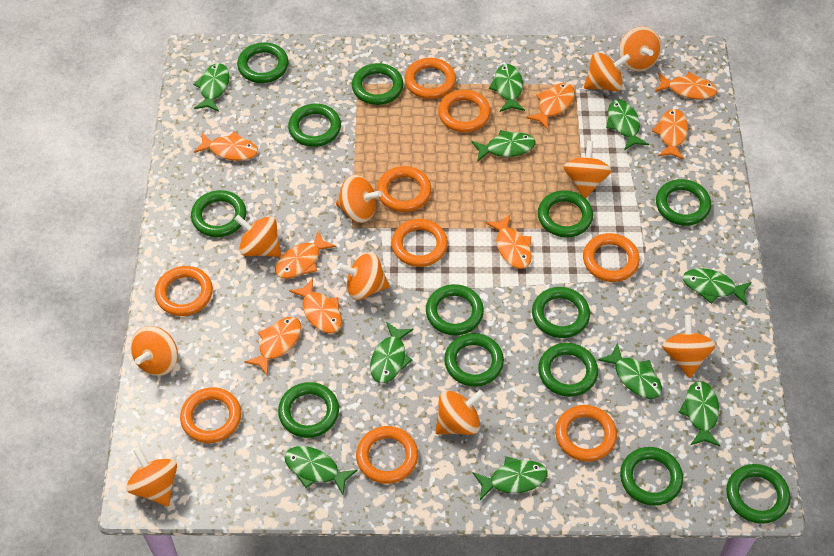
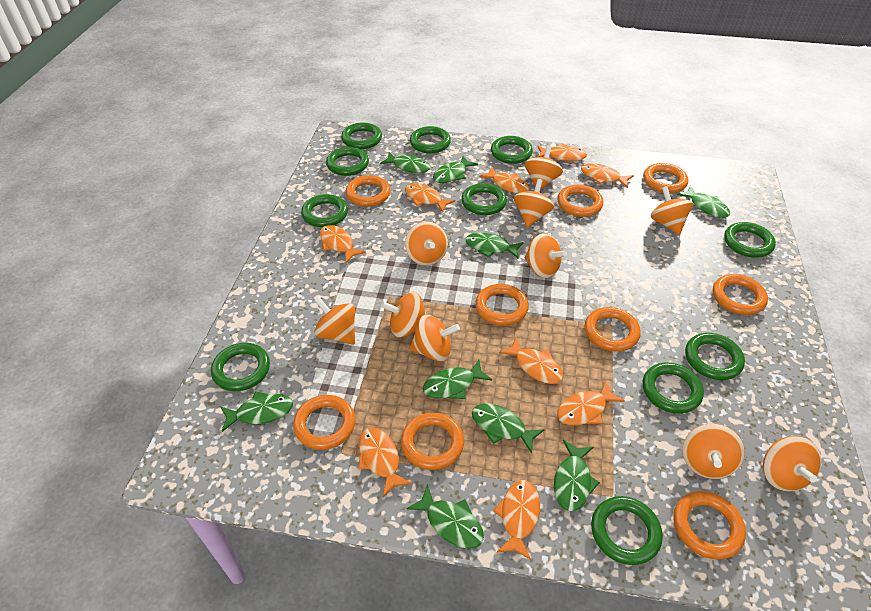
green fish: 10 -> 9
green ring: 13 -> 11
orange fish: 8 -> 9

